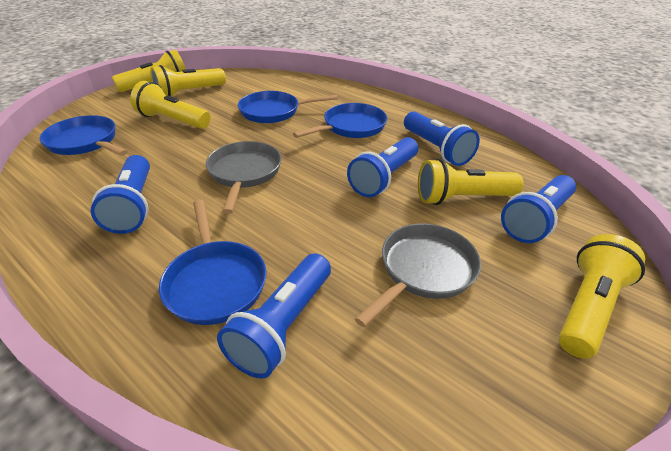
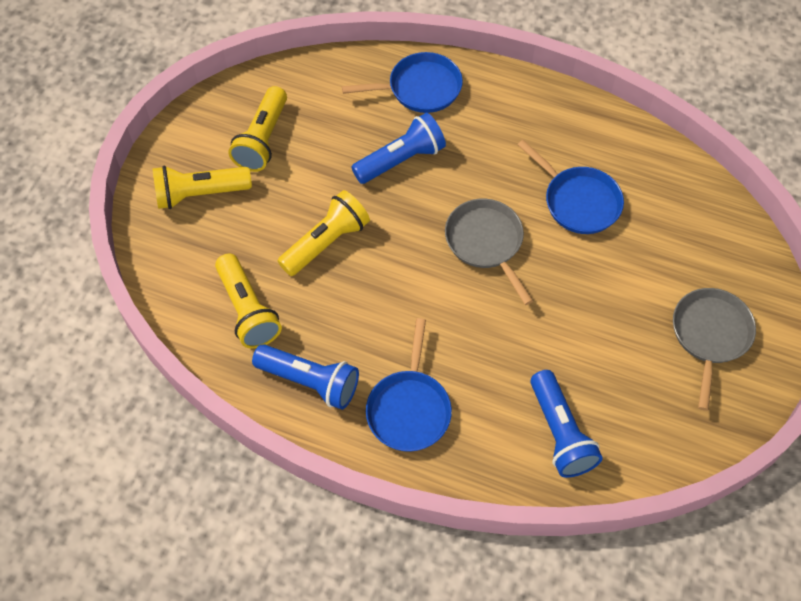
blue flashlight: 5 -> 3
blue pan: 4 -> 3
yellow flashlight: 5 -> 4

